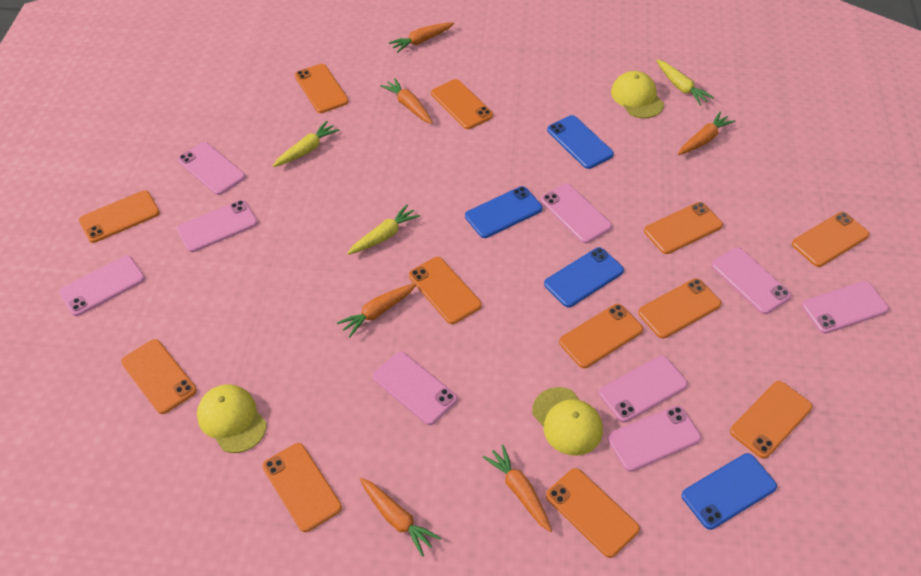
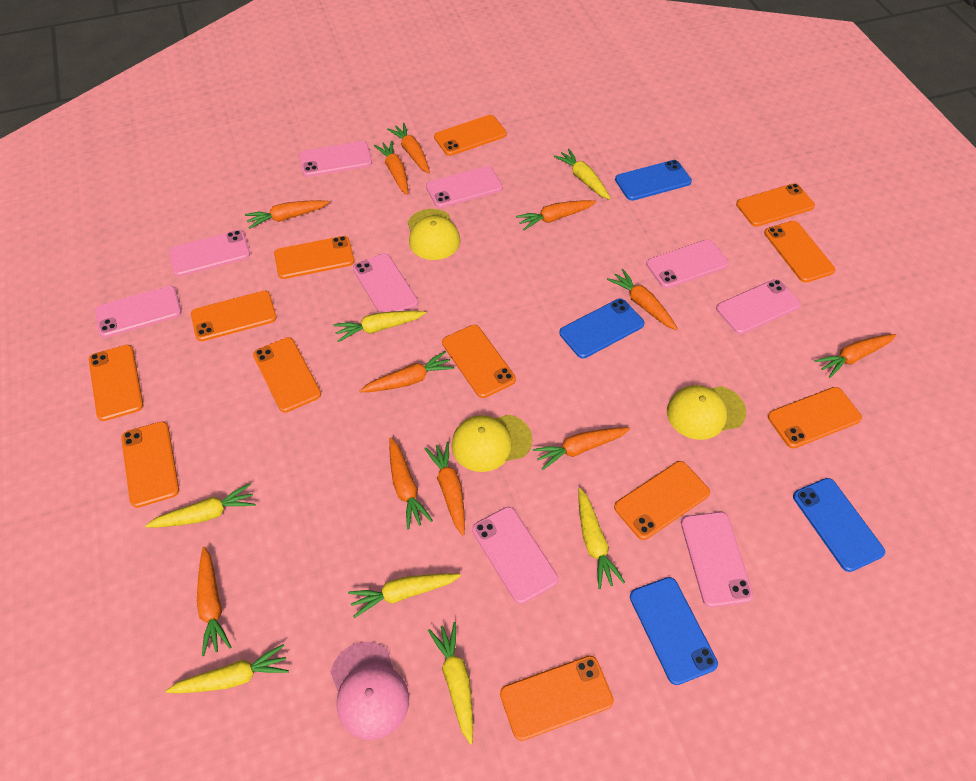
orange carrot: 6 -> 11
pink cap: 0 -> 1
yellow carrot: 3 -> 7

